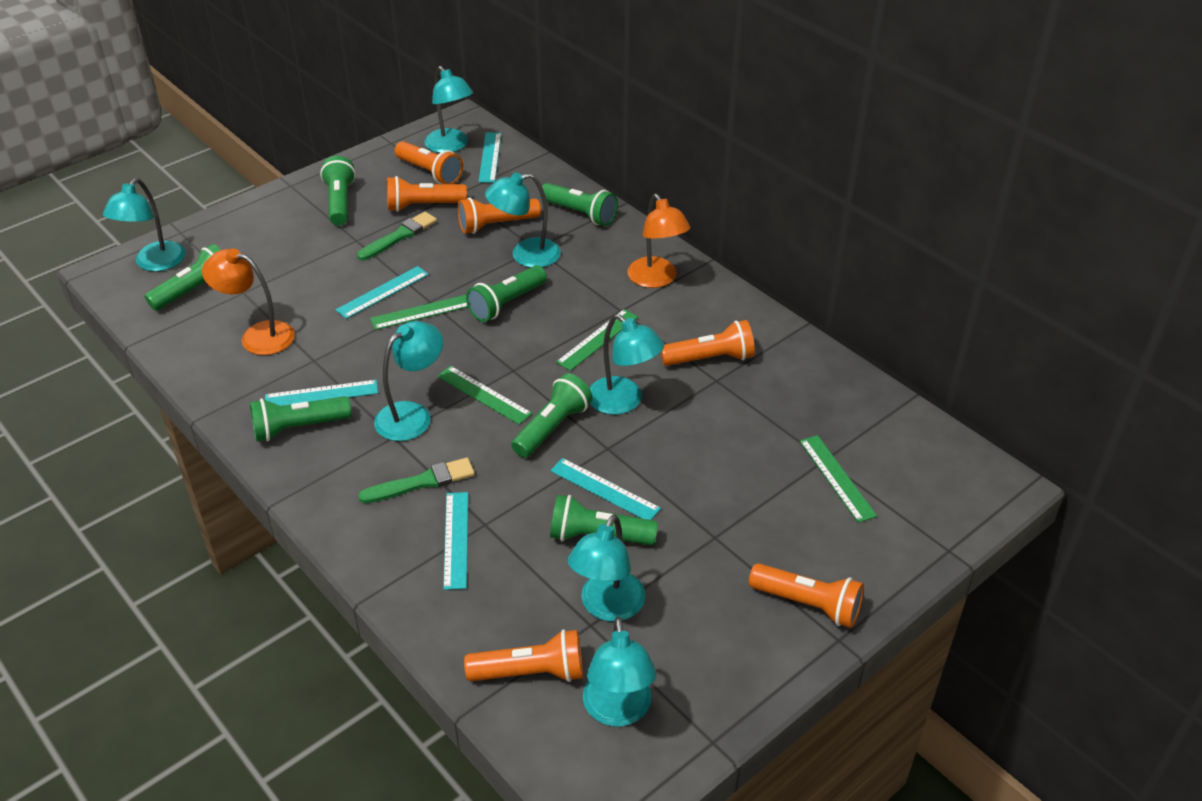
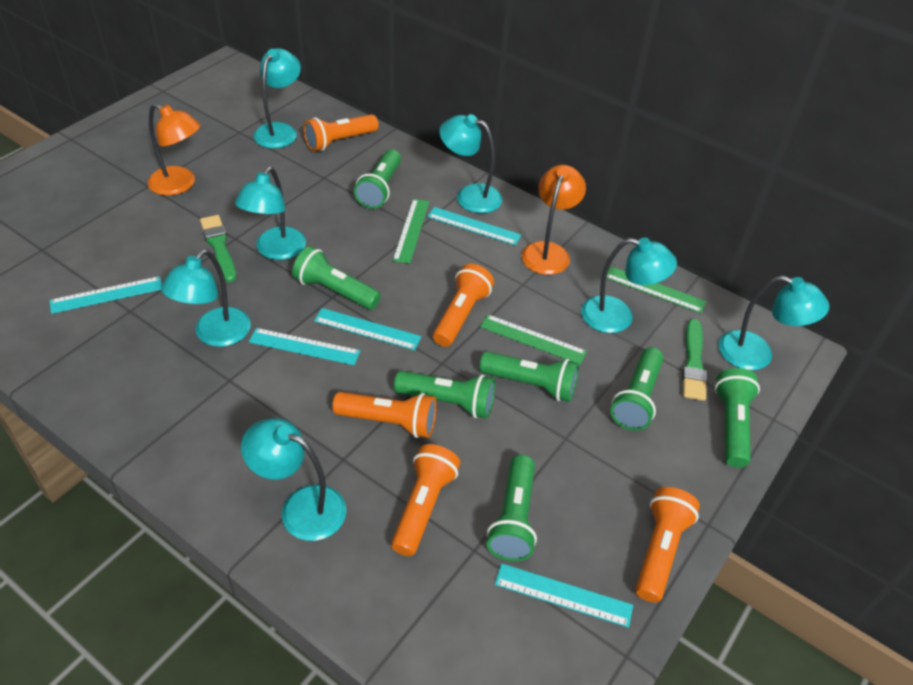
green ruler: 4 -> 3
orange flashlight: 6 -> 5

